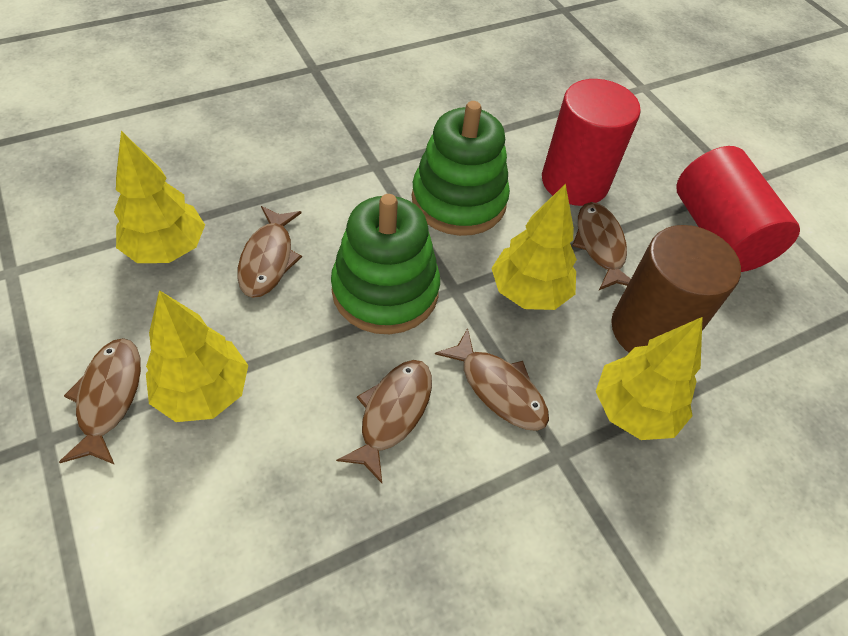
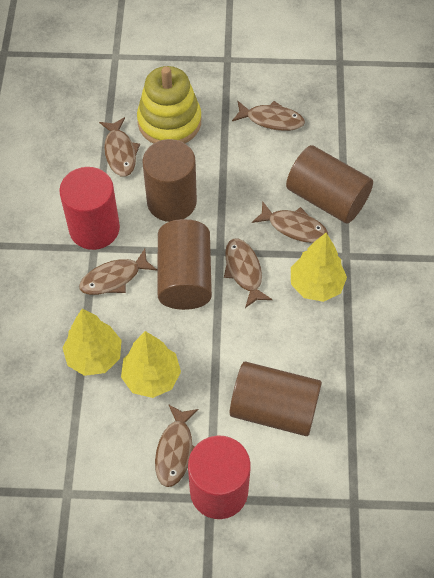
brown cylinder: 1 -> 4
brown fish: 5 -> 6
green stacking toy: 2 -> 0
yellow stacking toy: 0 -> 1
yellow tree: 4 -> 3

